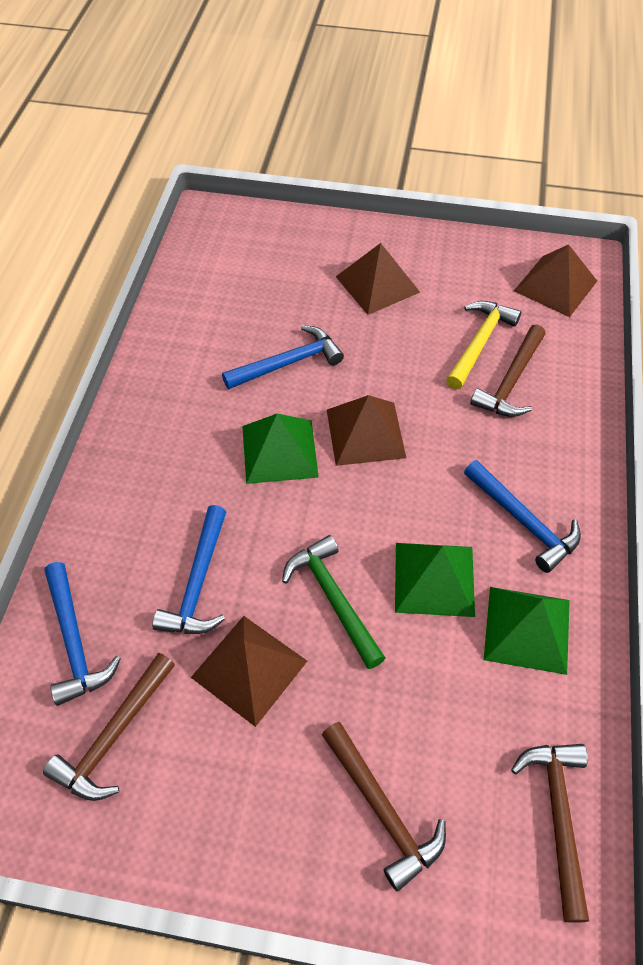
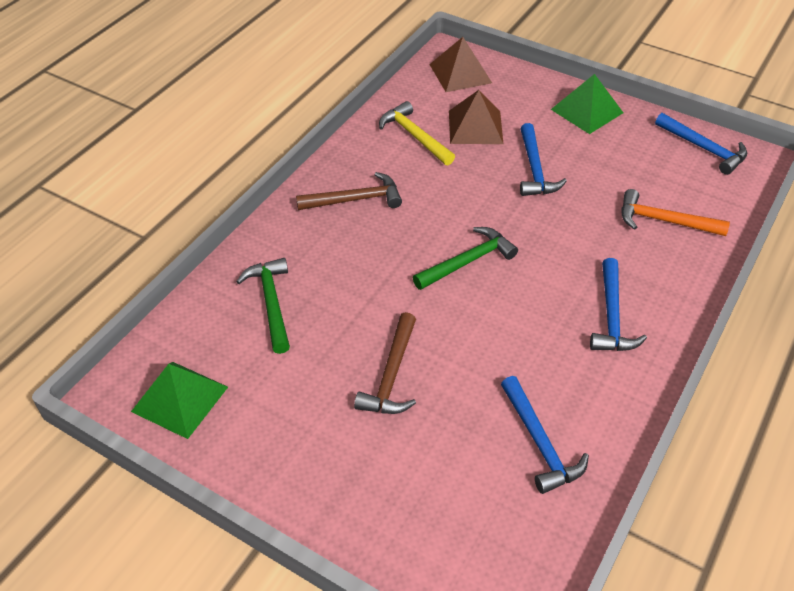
brown hammer: 4 -> 2
brown pyramid: 4 -> 2
green hammer: 1 -> 2
green pyramid: 3 -> 2
orange hammer: 0 -> 1

